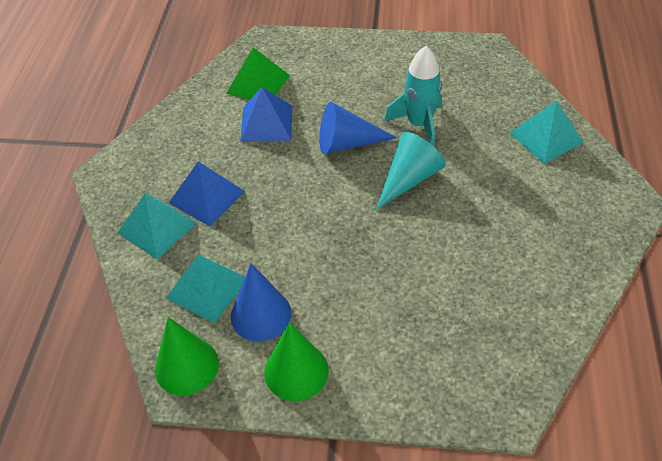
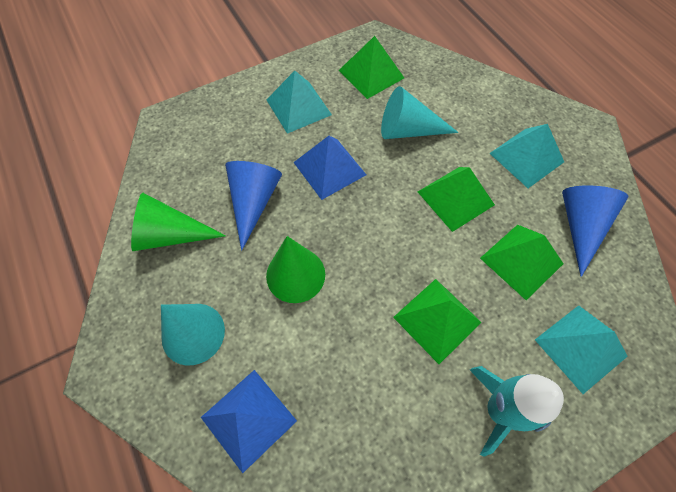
green pyramid: 1 -> 4
turquoise cone: 1 -> 2

